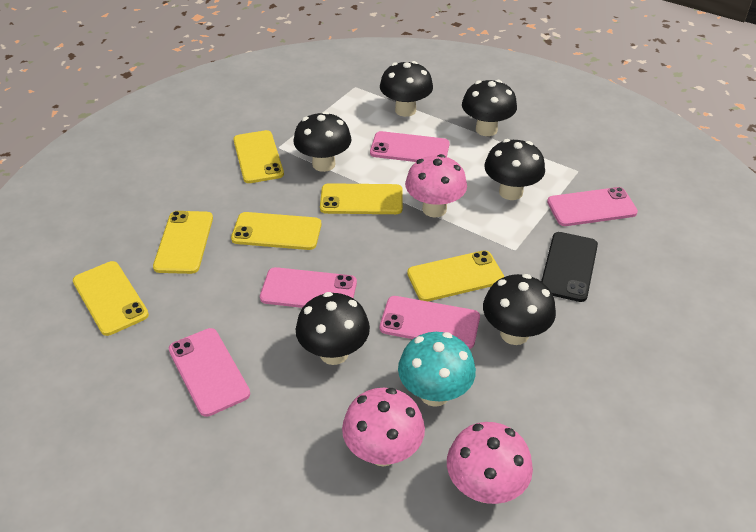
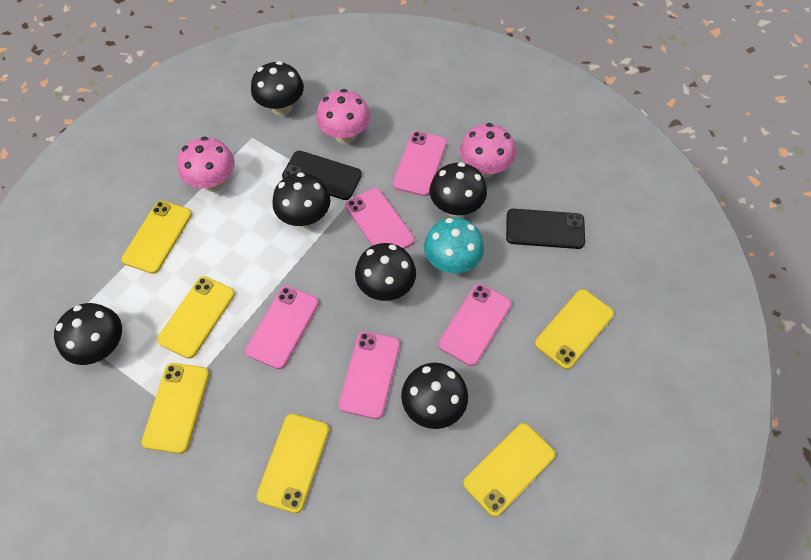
black phone: 1 -> 2

